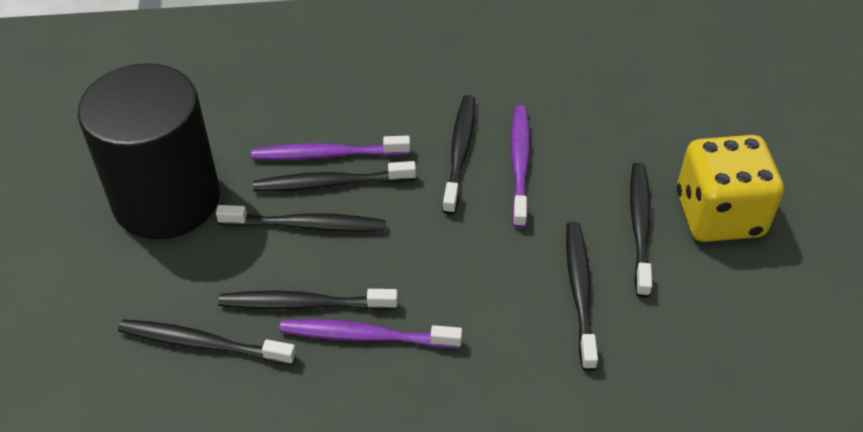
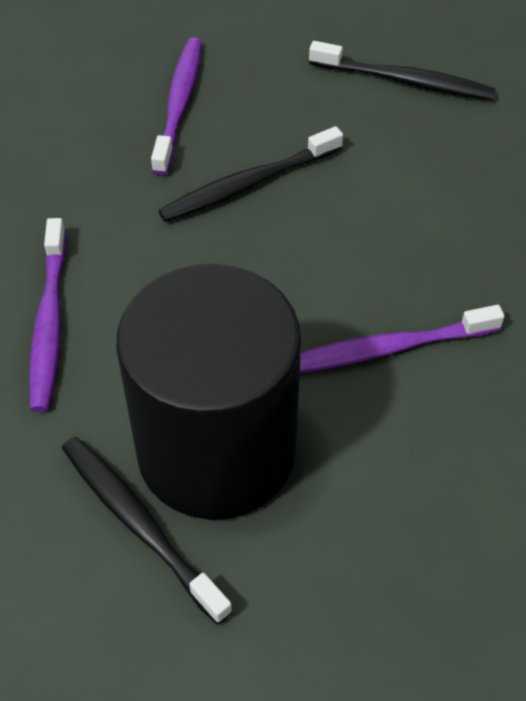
black toothbrush: 7 -> 3
yellow dice: 1 -> 0

